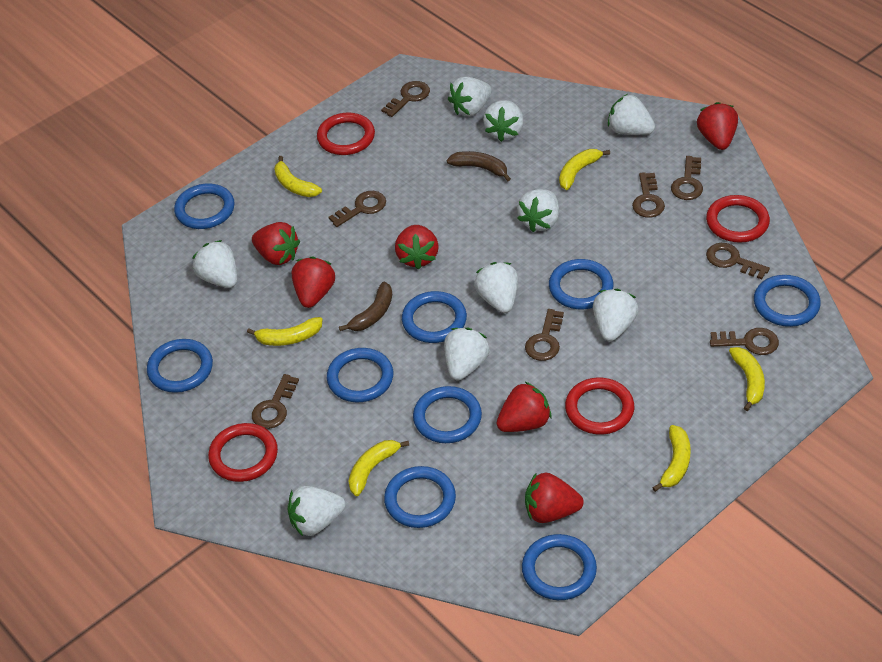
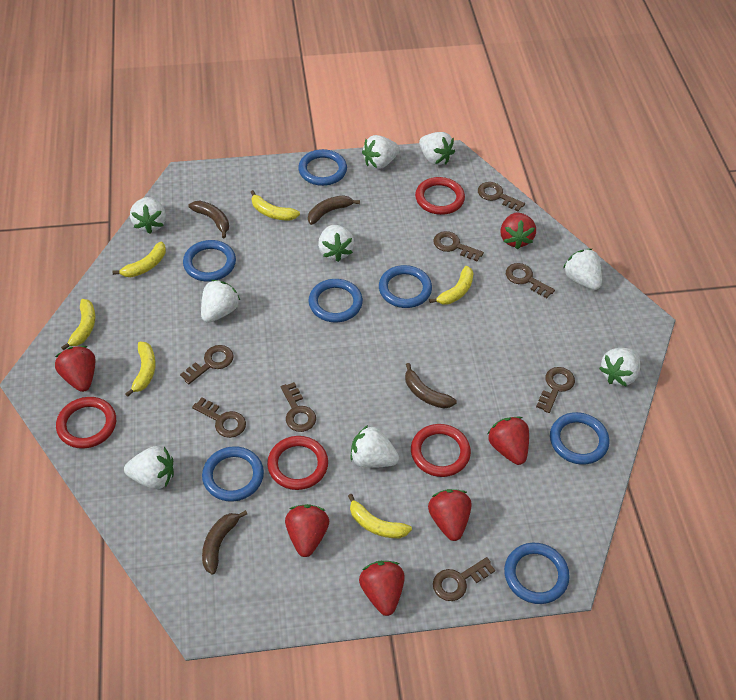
blue ring: 9 -> 7
brown banana: 2 -> 4

